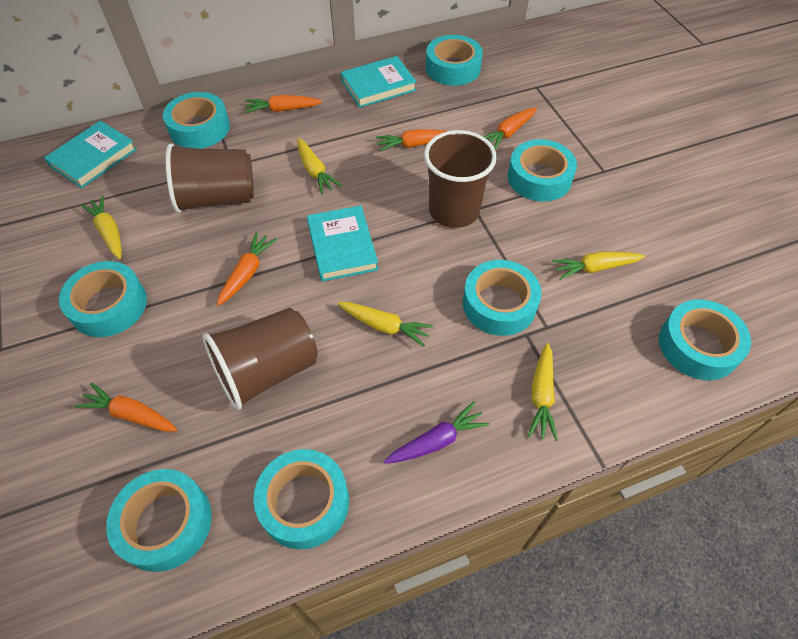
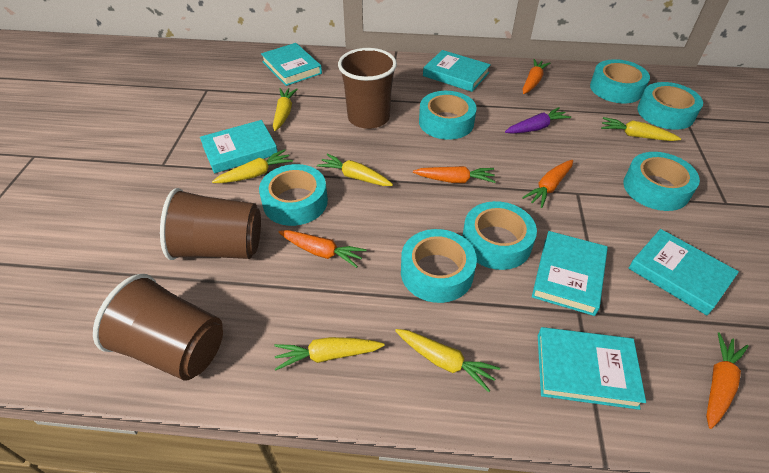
turquoise book: 3 -> 6
turquoise tape: 8 -> 7
yellow carrot: 5 -> 6

